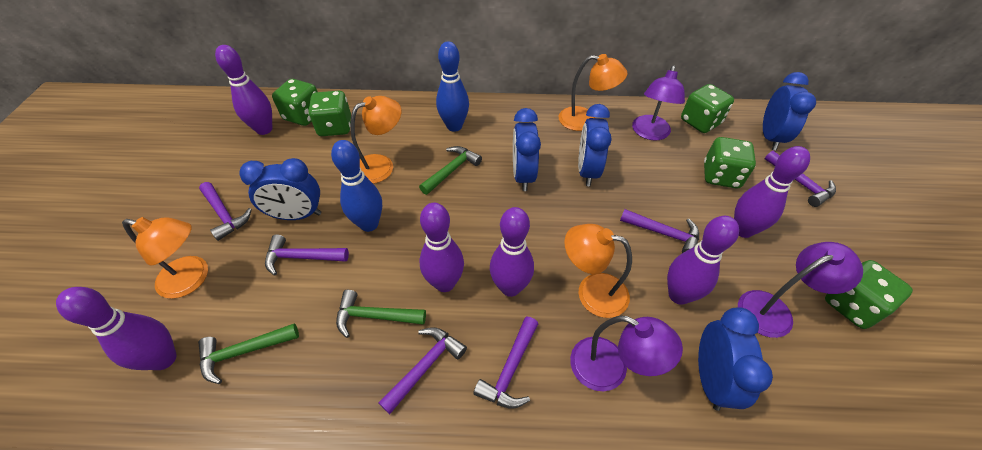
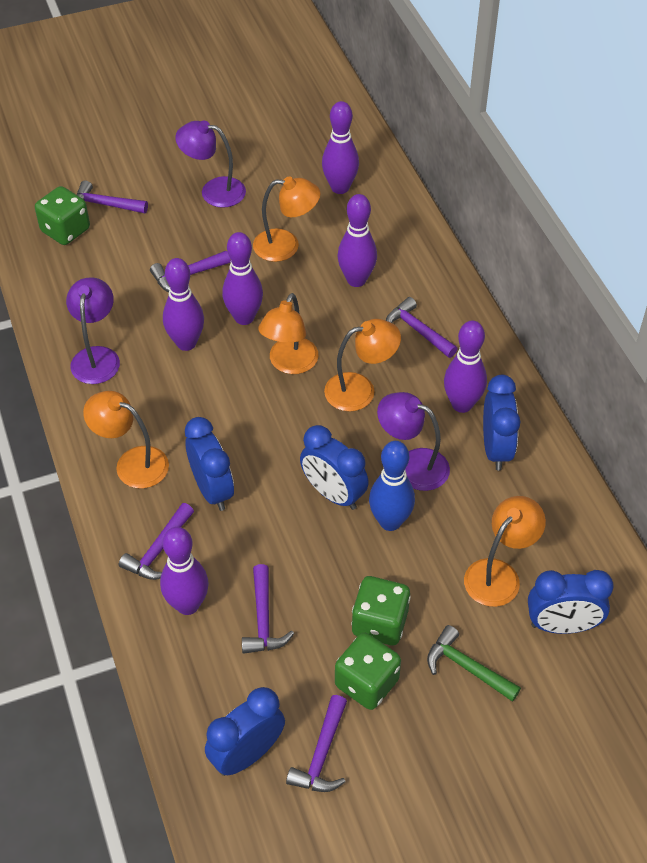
blue bowling pin: 2 -> 1
green dice: 5 -> 3
green hammer: 3 -> 1
orange lamp: 4 -> 5

